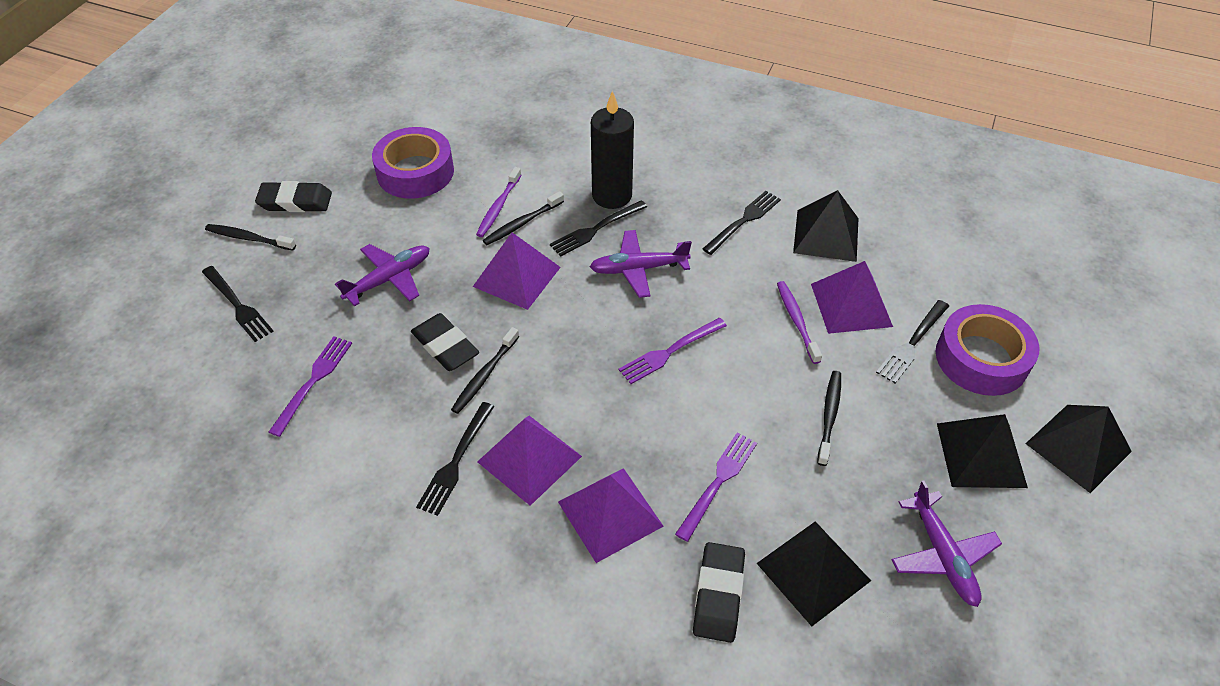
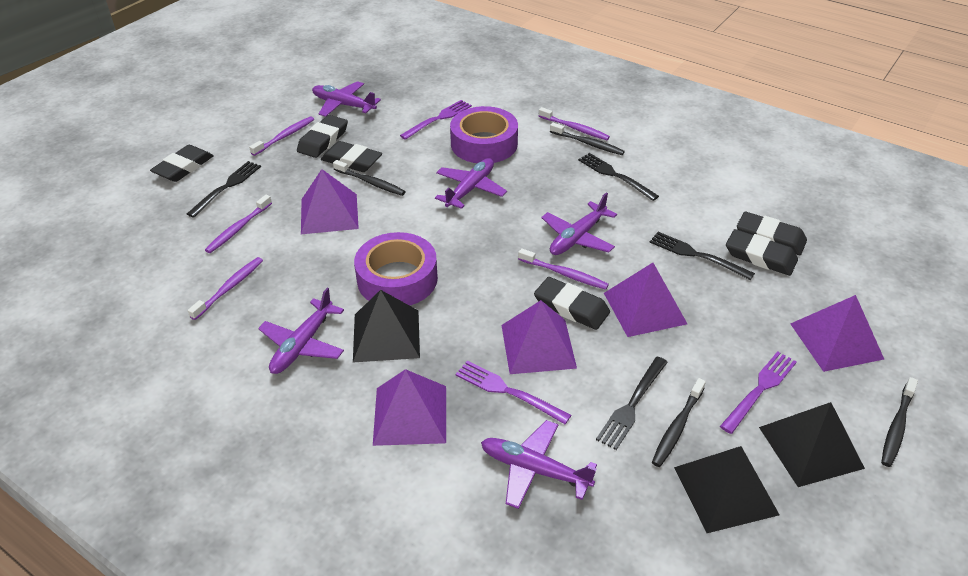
black candle: 1 -> 0
black eraser: 3 -> 6
black fork: 5 -> 4
black pyramid: 4 -> 3
purple plane: 3 -> 5
purple pyramid: 4 -> 5
purple toothbrush: 2 -> 5

